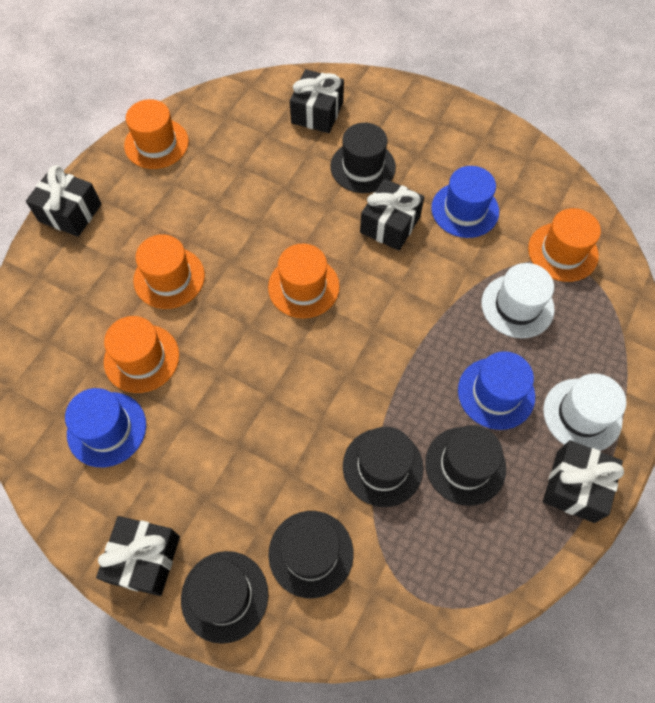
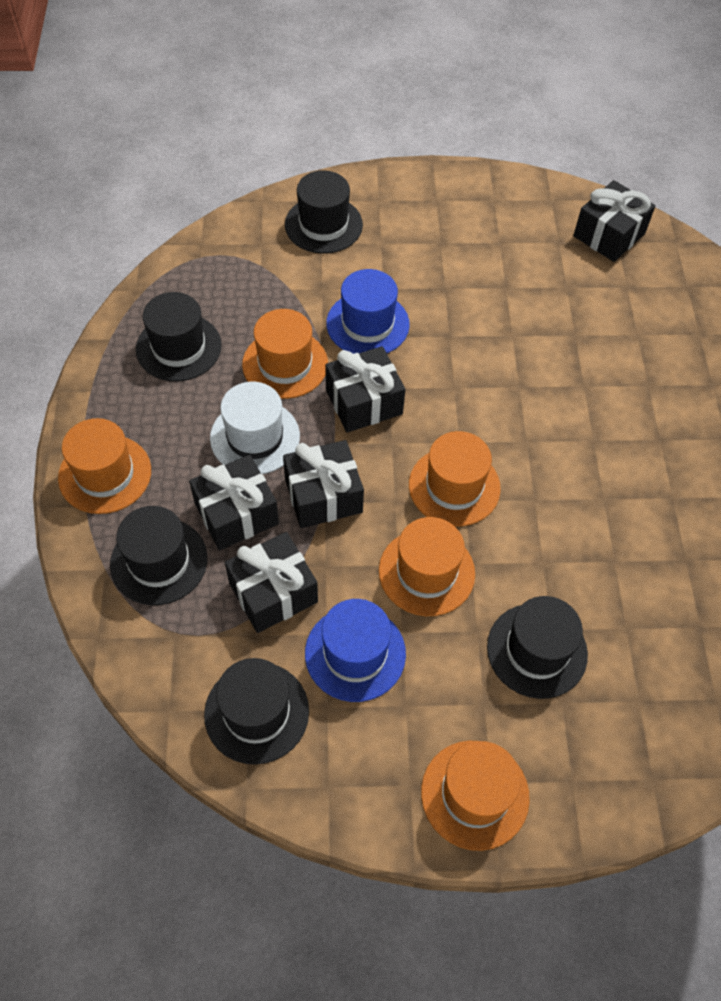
blue hat: 3 -> 2
white hat: 2 -> 1

